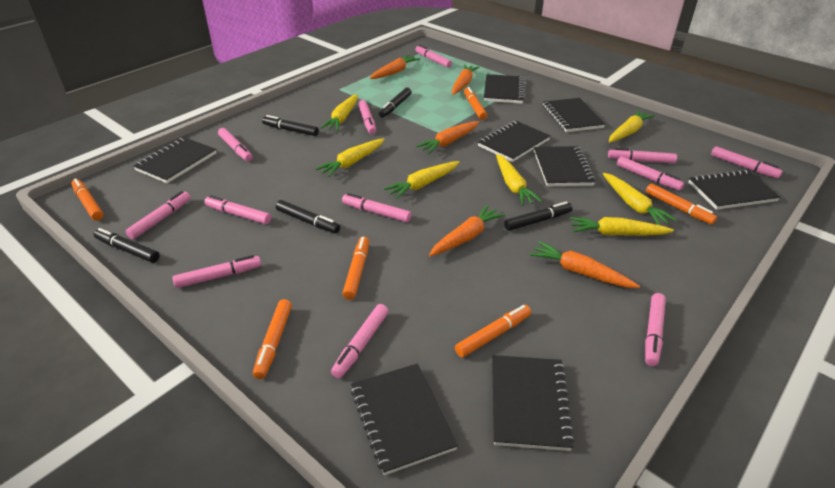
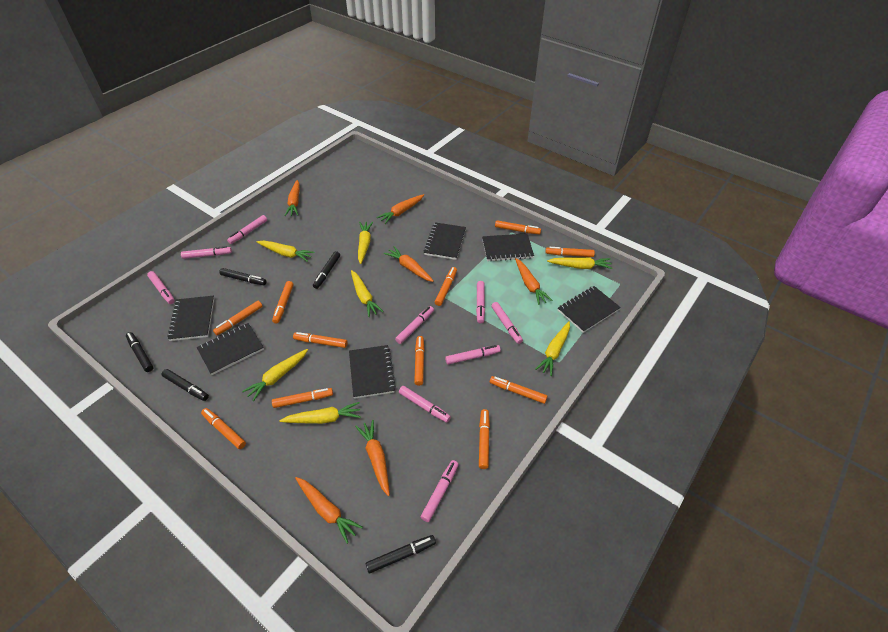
black notebook: 8 -> 6
orange carrot: 5 -> 6
orange marker: 6 -> 11
pink marker: 12 -> 9

